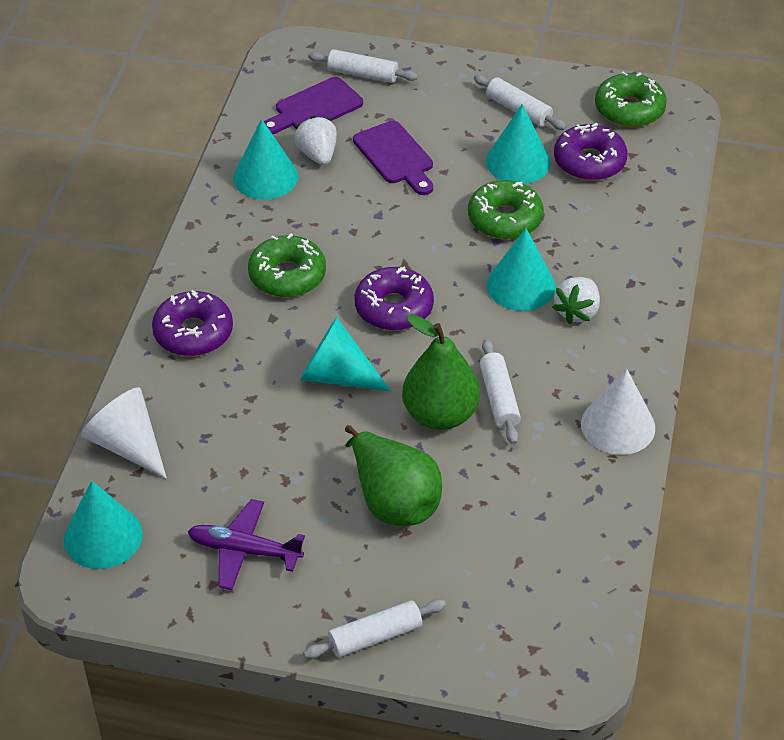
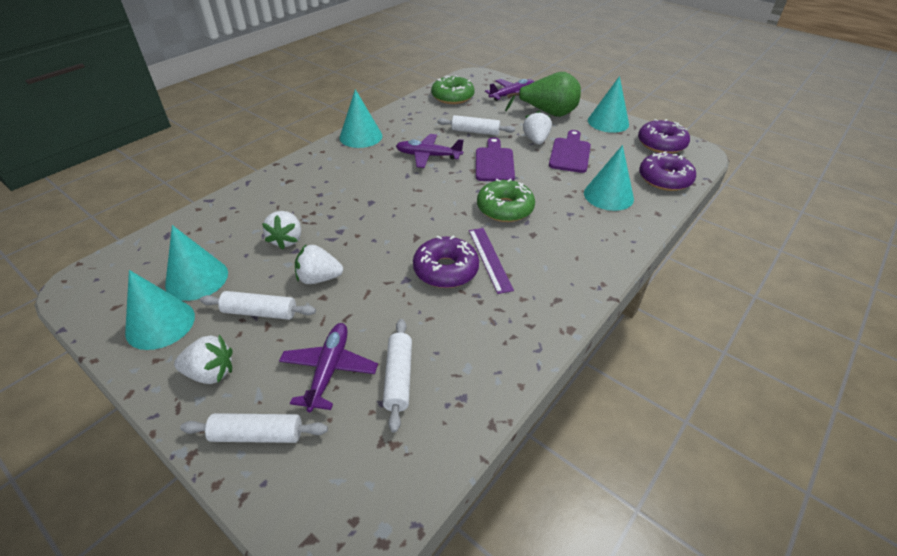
green donut: 3 -> 2
green pear: 2 -> 1
purple plane: 1 -> 3
purple ruler: 0 -> 1
white cone: 2 -> 0
white strawberry: 2 -> 4

